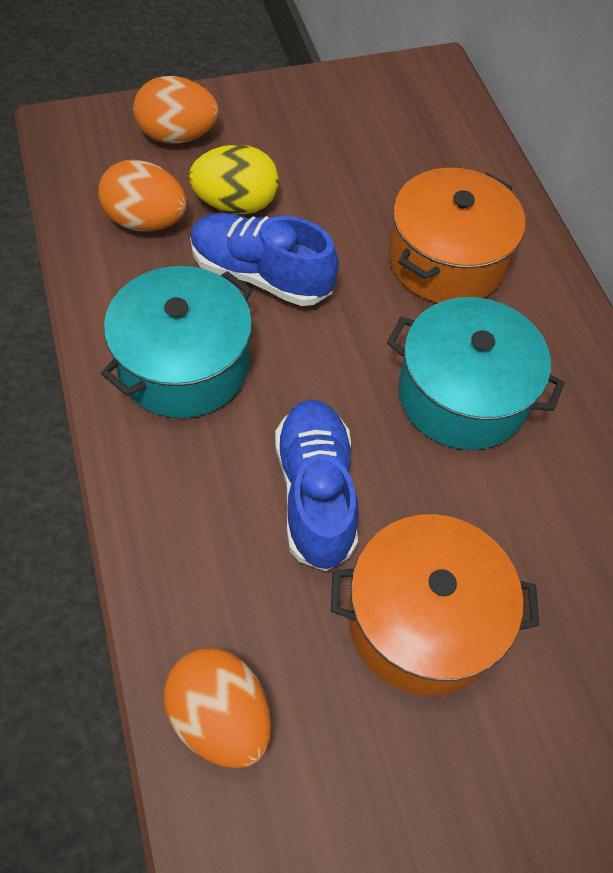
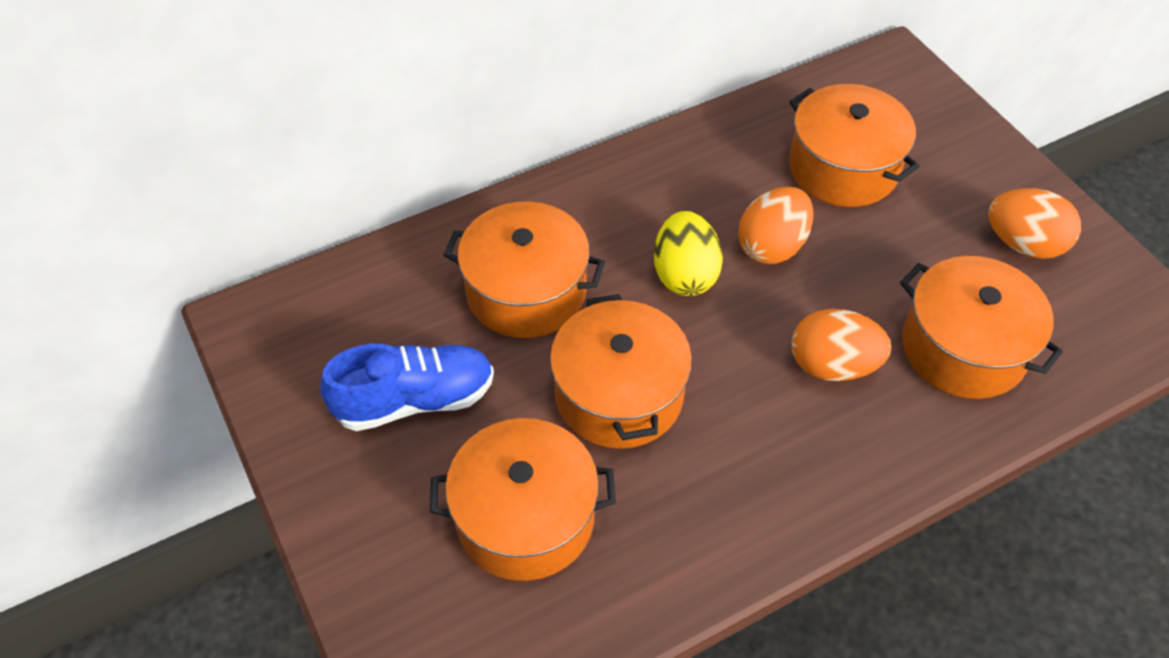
blue shoe: 2 -> 1
orange pot: 2 -> 5
turquoise pot: 2 -> 0

